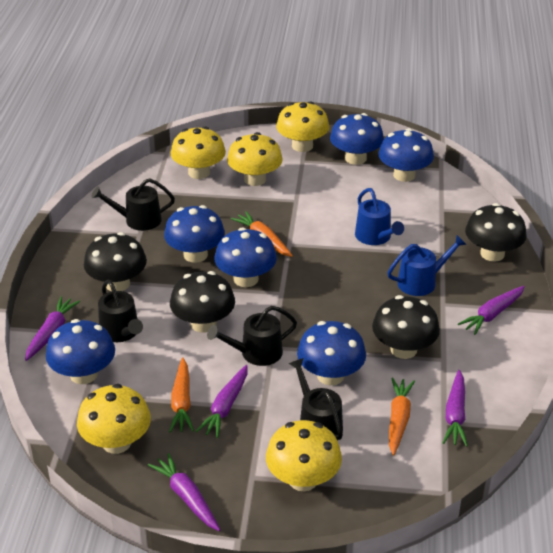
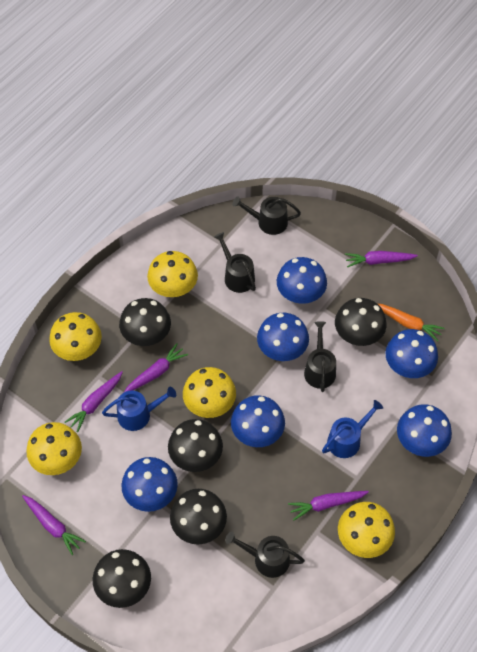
black mushroom: 4 -> 5
orange carrot: 3 -> 1

